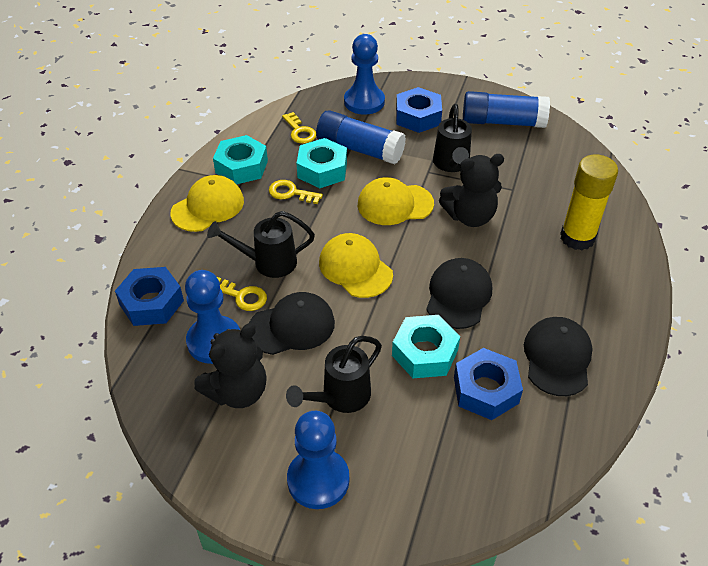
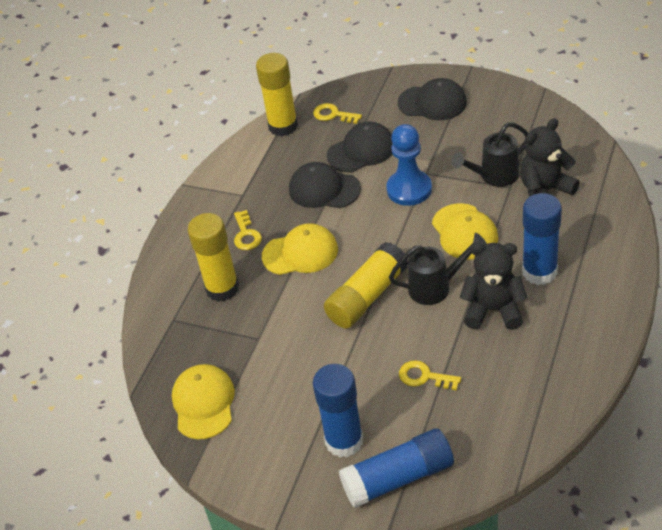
black watering can: 3 -> 2
blue glue stick: 2 -> 3
blue nut: 3 -> 0
blue pawn: 3 -> 1
turquoise nut: 3 -> 0
yellow glue stick: 1 -> 3

